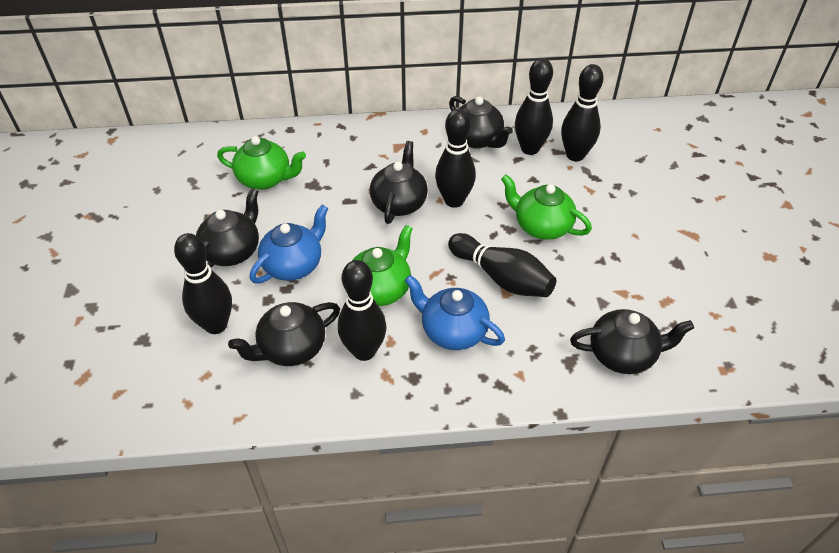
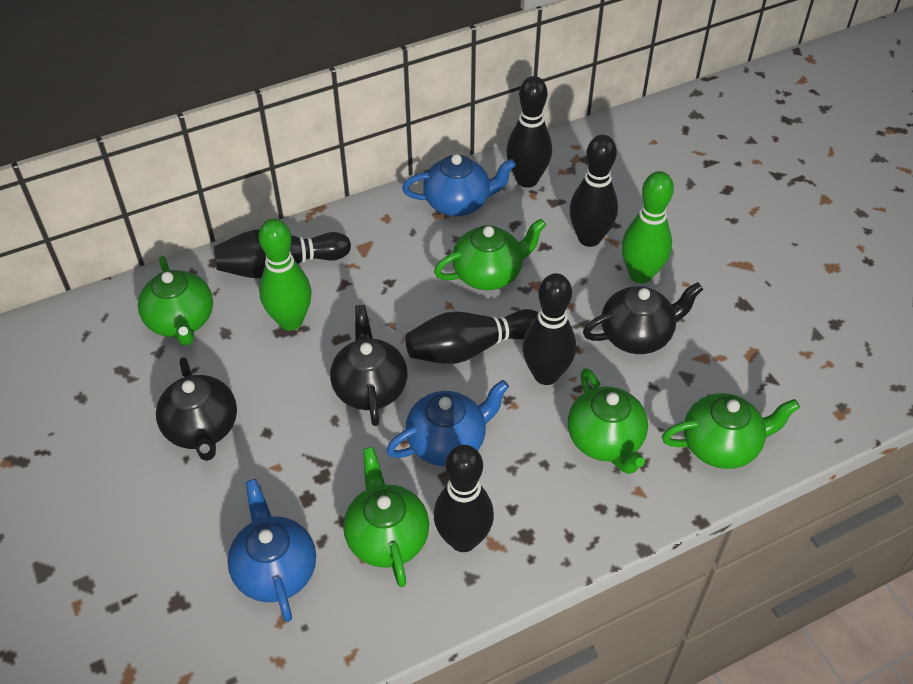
black teapot: 5 -> 3
blue teapot: 2 -> 3
green bowling pin: 0 -> 2
green teapot: 3 -> 5

